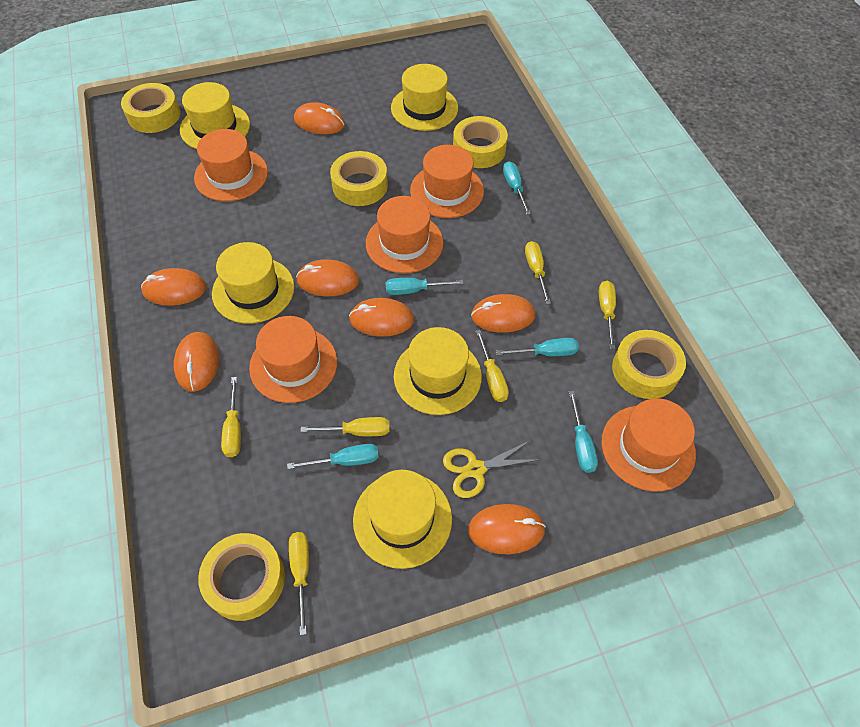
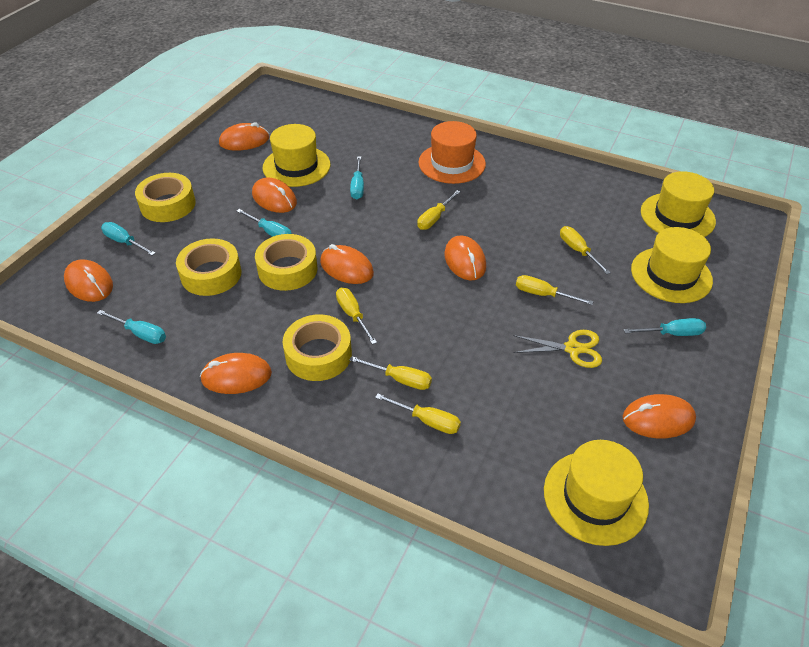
orange hat: 5 -> 1
yellow hat: 5 -> 4
yellow tape: 5 -> 4

